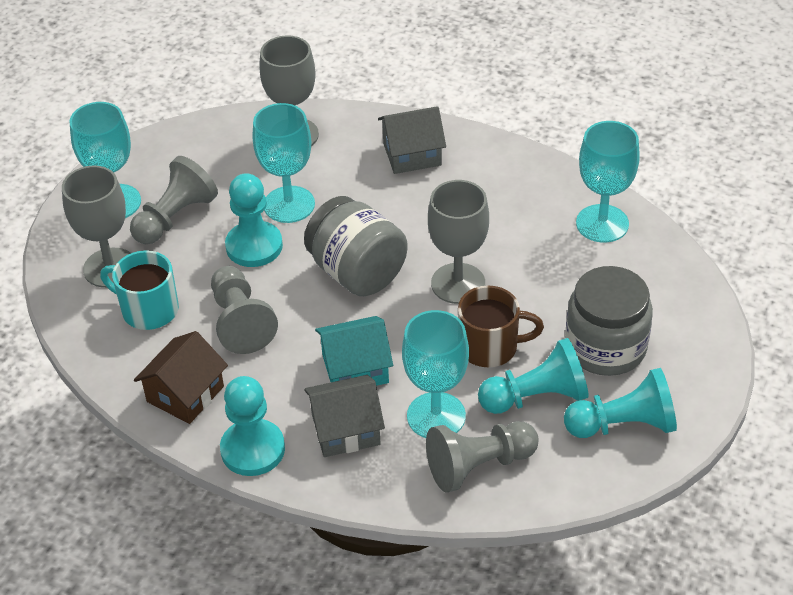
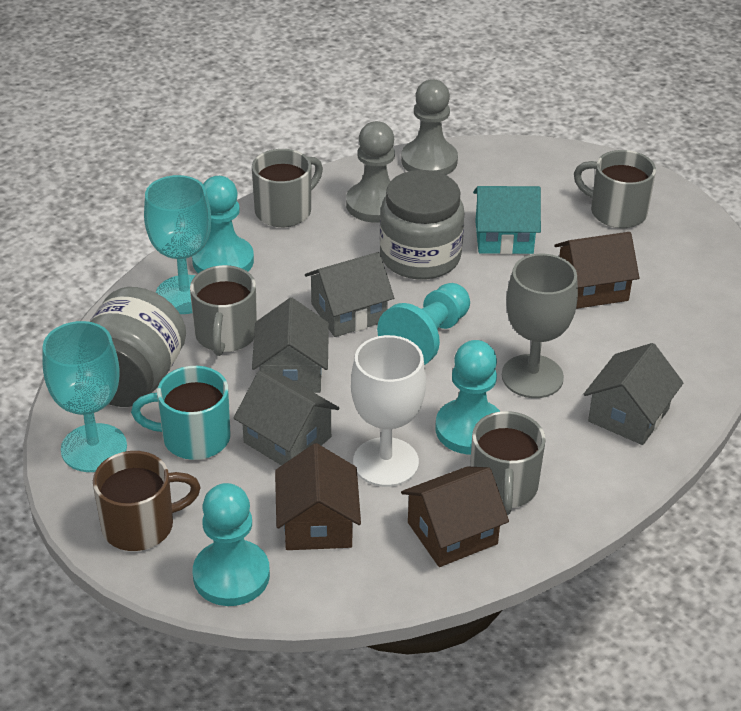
brown house: 1 -> 3
grey goblet: 3 -> 1
grey house: 2 -> 4
grey mug: 0 -> 4
grey pawn: 3 -> 2
turquoise goblet: 4 -> 2
white goblet: 0 -> 1

